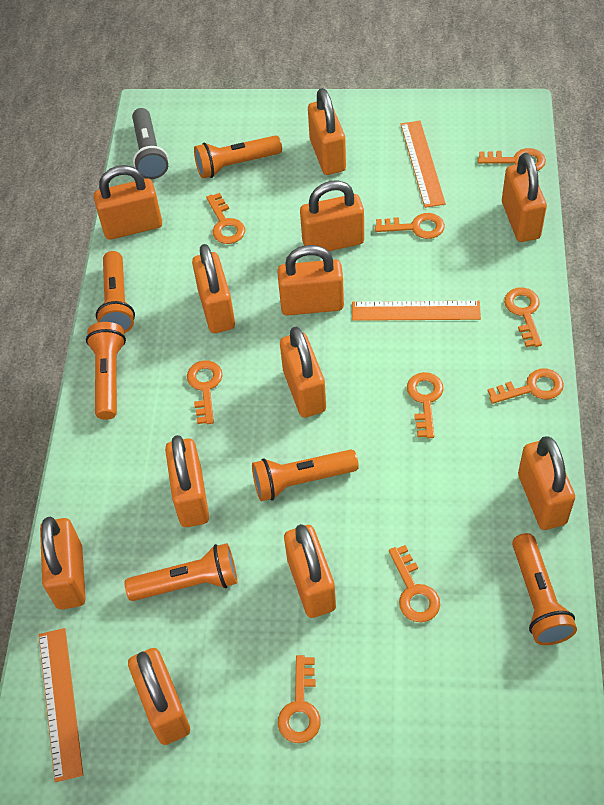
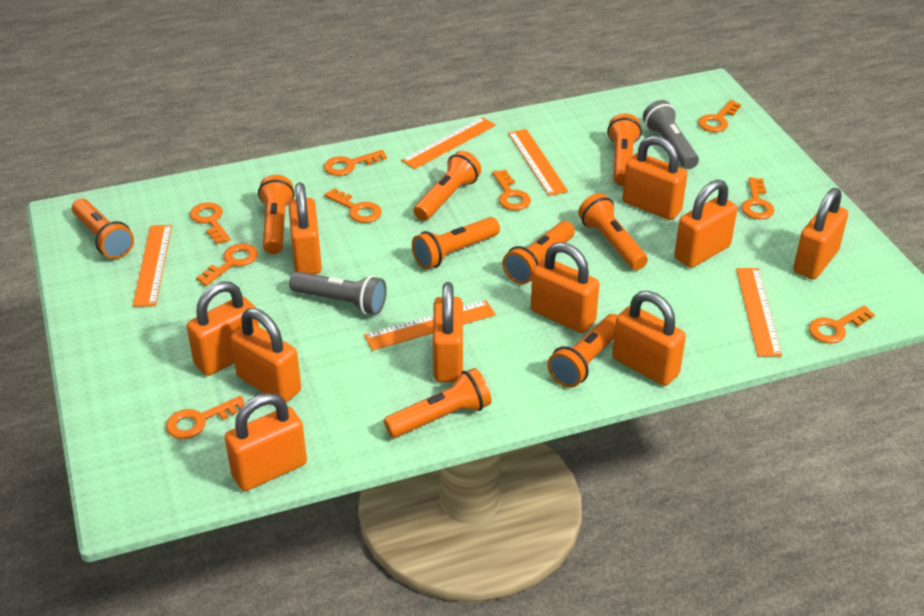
grey flashlight: 1 -> 2
orange flashlight: 6 -> 9
orange padlock: 12 -> 10
orange ruler: 3 -> 5

